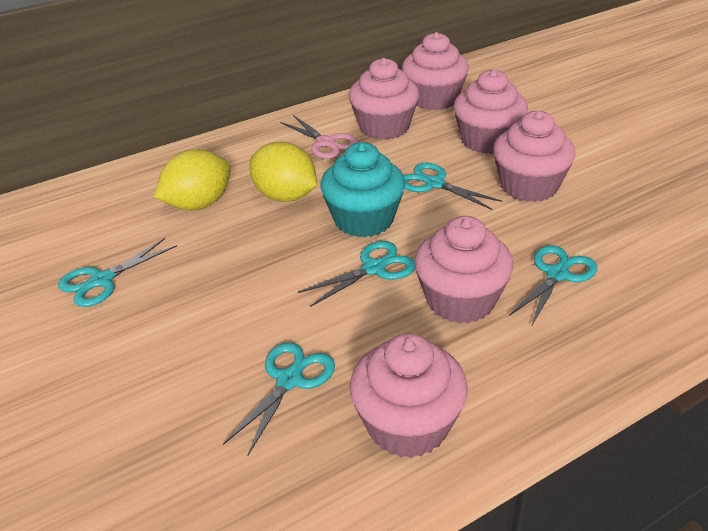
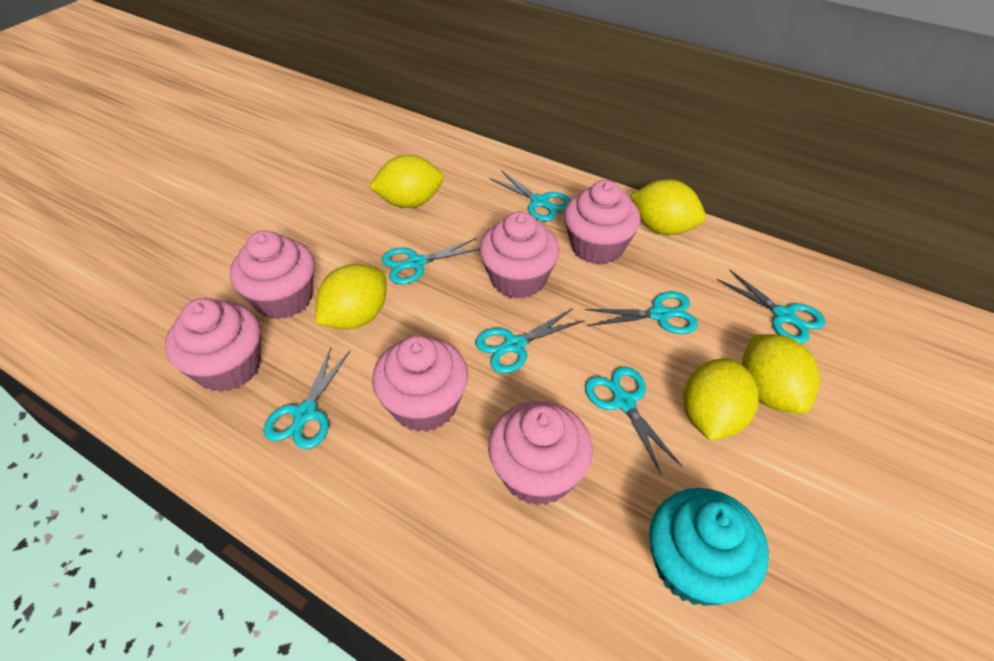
pink scissors: 1 -> 0
turquoise scissors: 5 -> 7
yellow lemon: 2 -> 5

